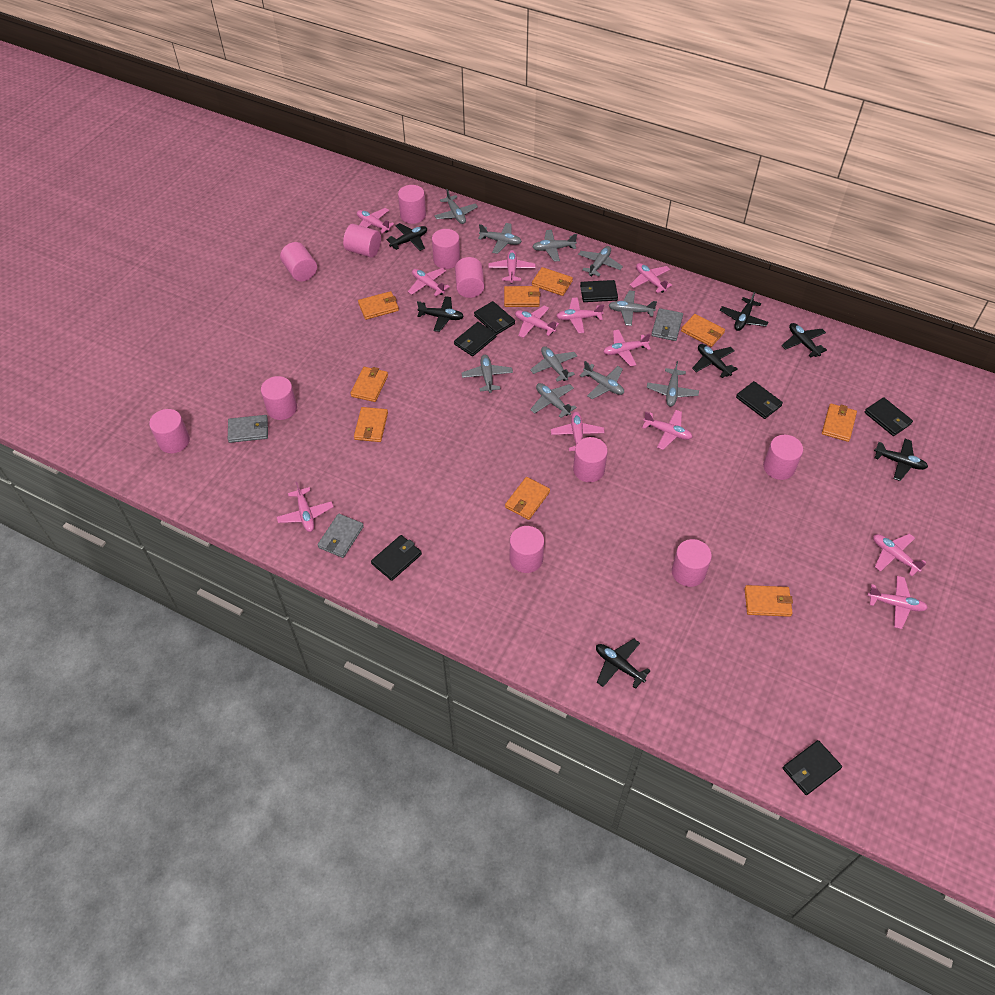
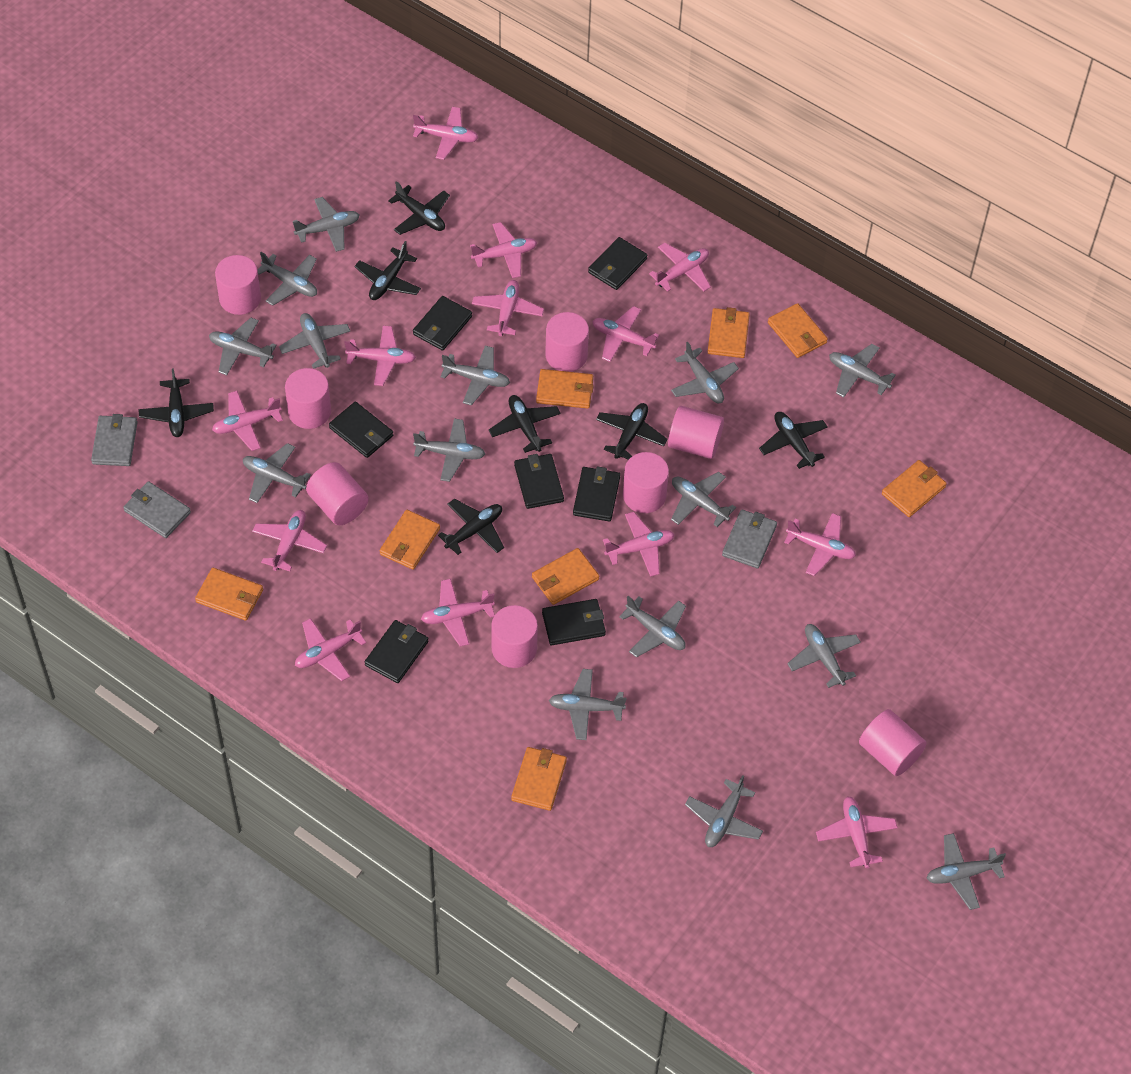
grey plane: 10 -> 15
orange wallet: 9 -> 8
pink cylinder: 11 -> 8
pink plane: 12 -> 13

